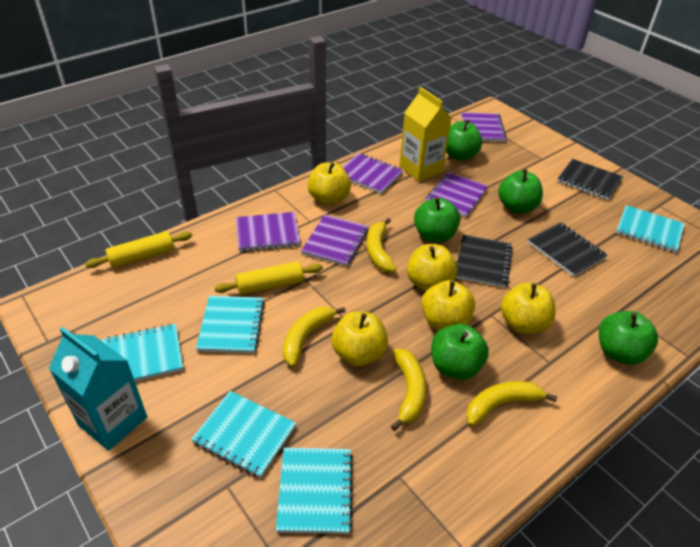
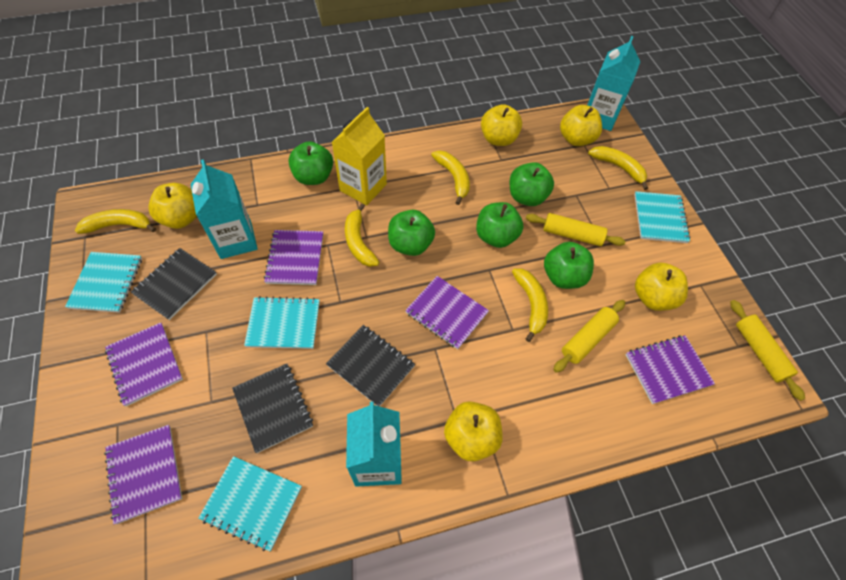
turquoise carton: 1 -> 3
turquoise notebook: 5 -> 4
yellow banana: 4 -> 5
yellow rolling pin: 2 -> 3

